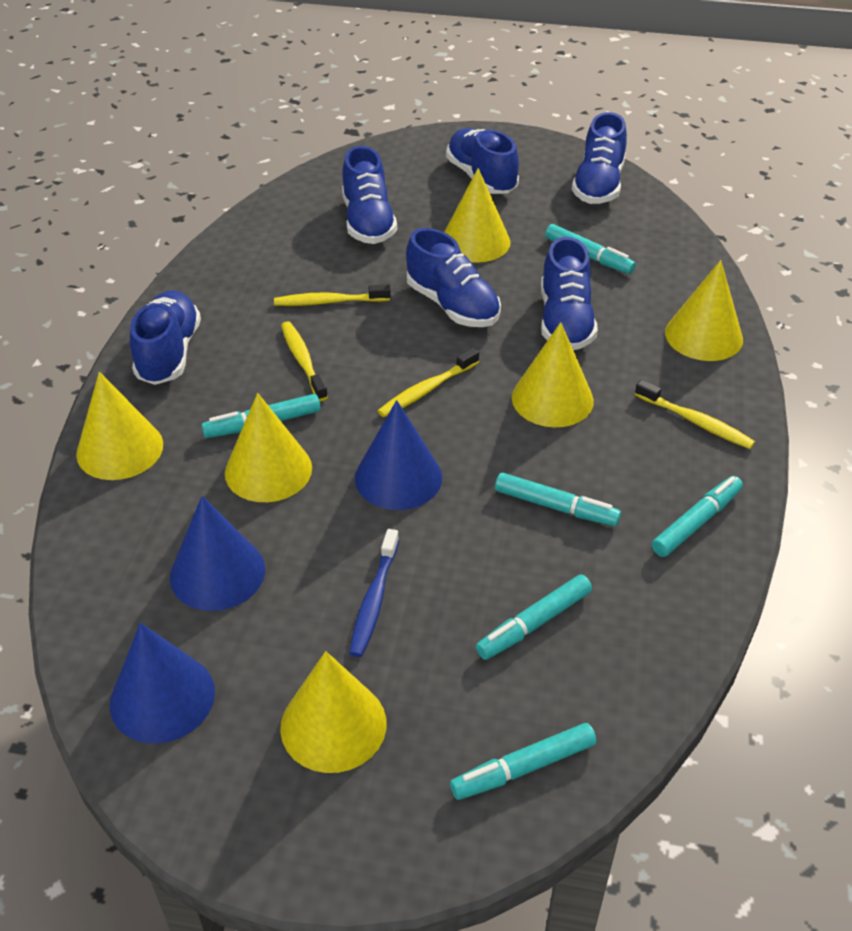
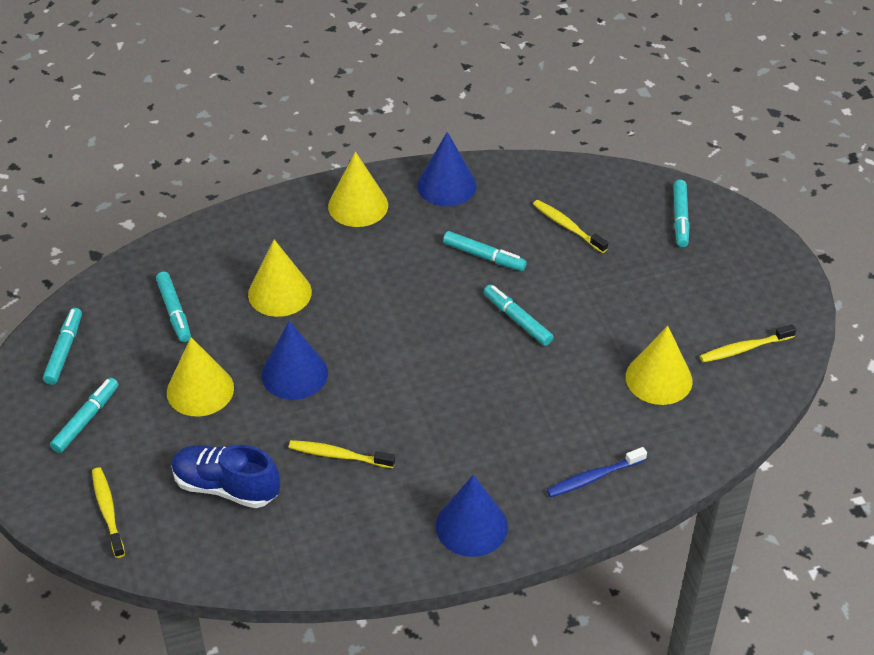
blue shoe: 6 -> 1
yellow cone: 6 -> 4

